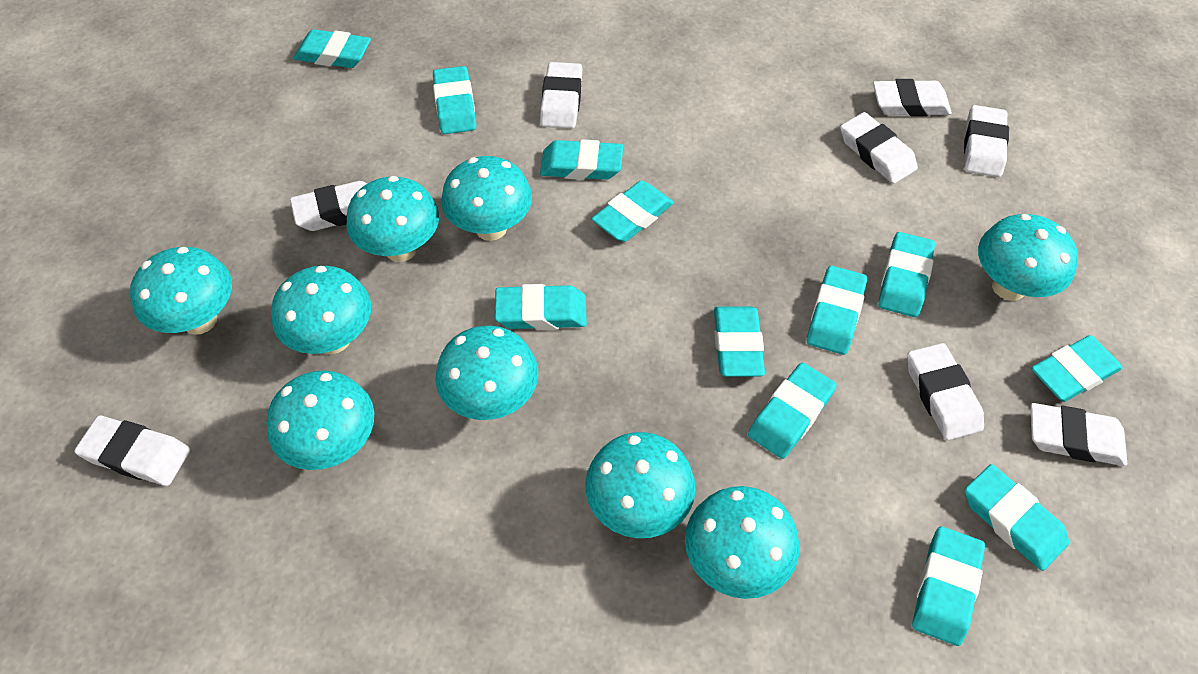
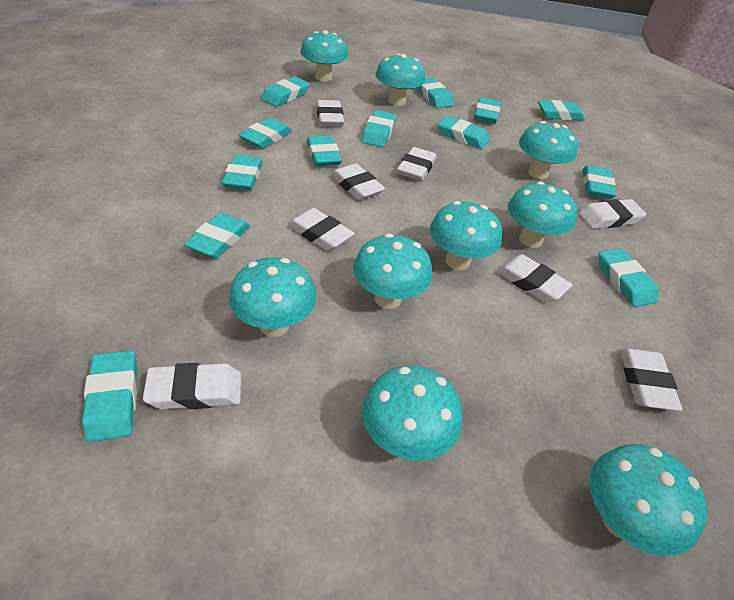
turquoise eraser: 12 -> 13

